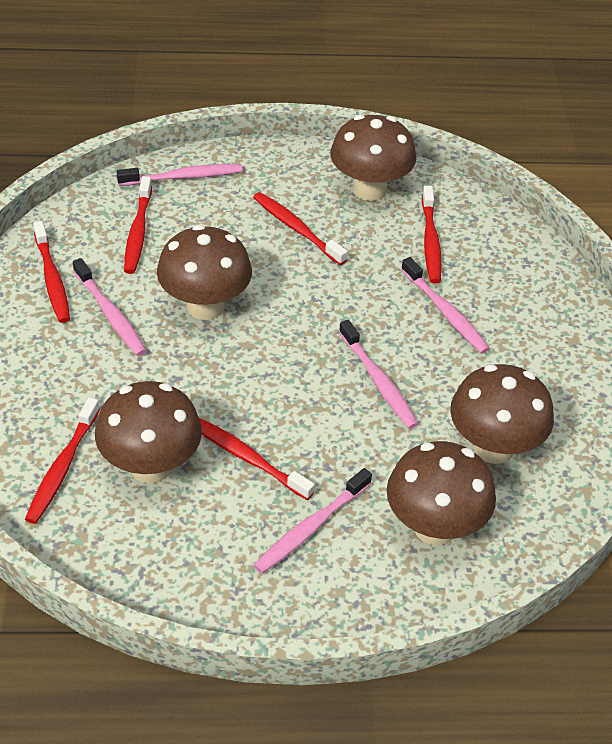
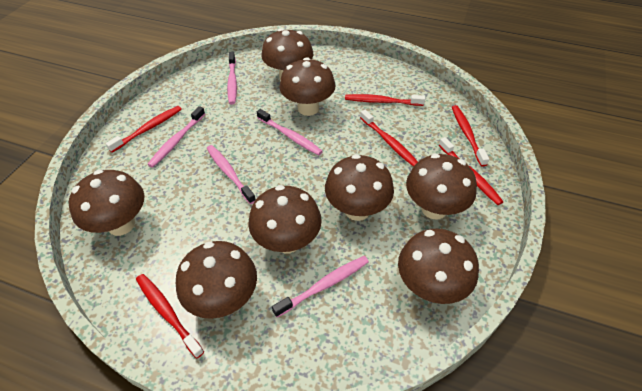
brown mushroom: 5 -> 8

